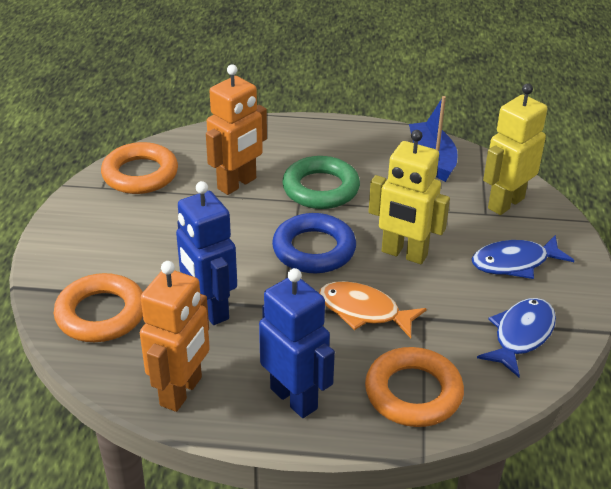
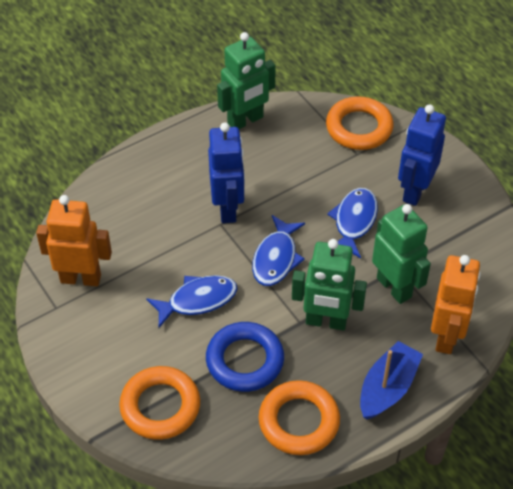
blue fish: 2 -> 3
green ring: 1 -> 0
green robot: 0 -> 3
orange fish: 1 -> 0
yellow robot: 2 -> 0

